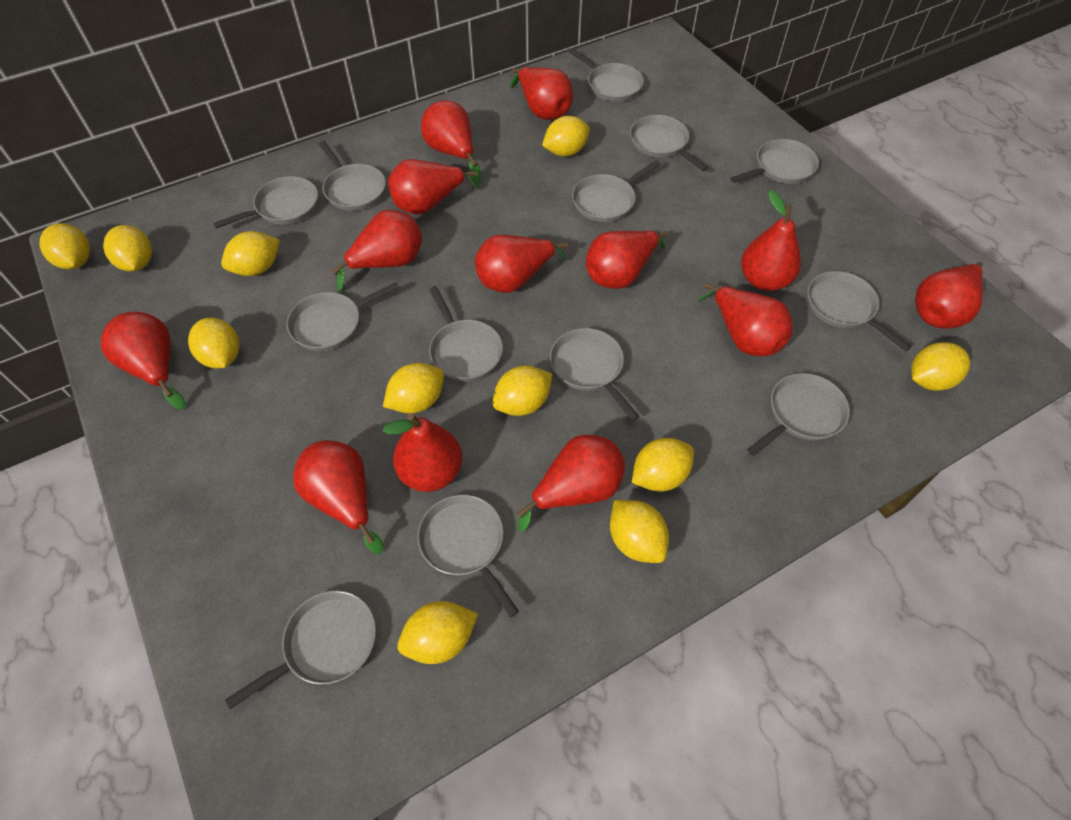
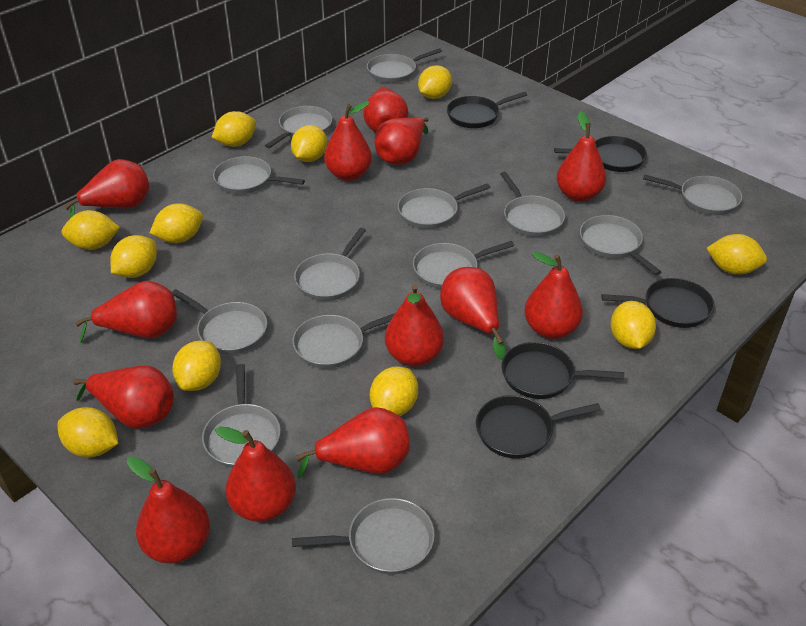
black pan: 0 -> 5

